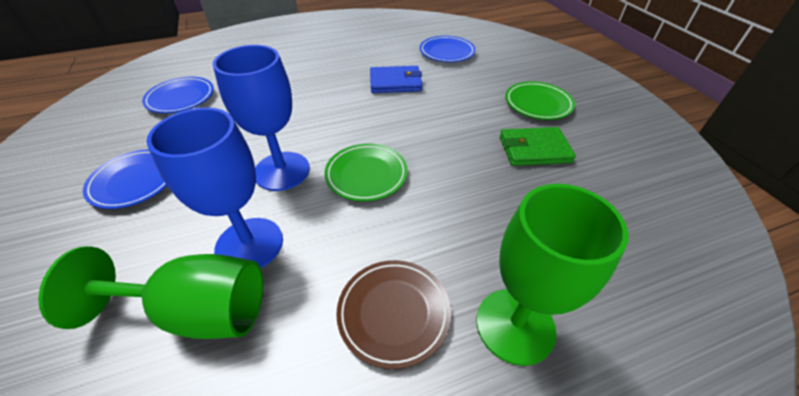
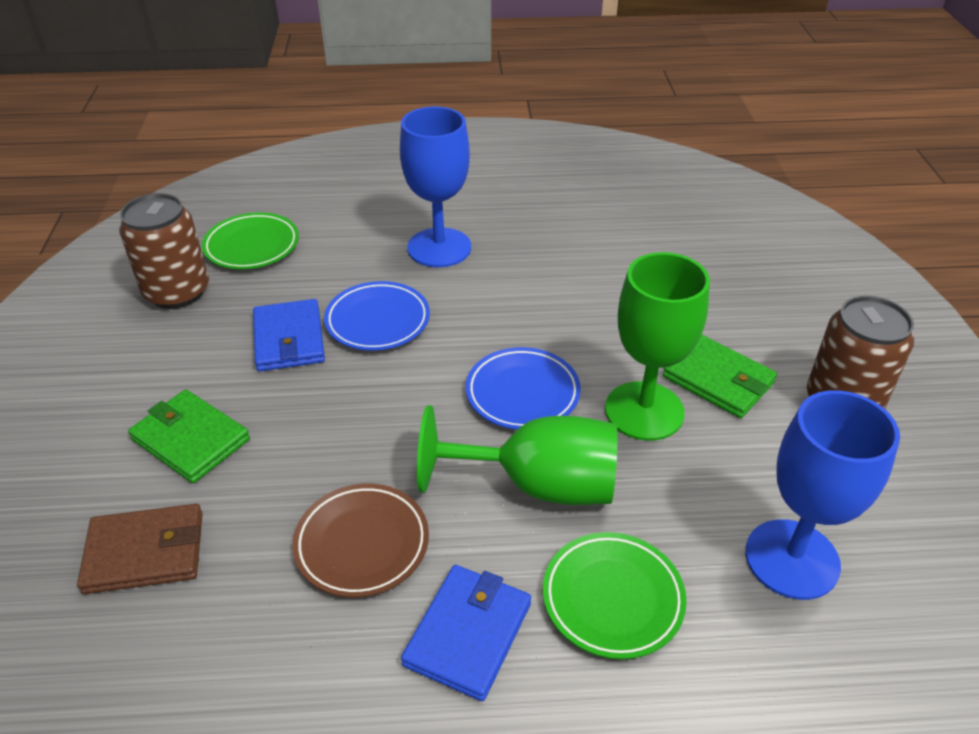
blue plate: 3 -> 2
blue wallet: 1 -> 2
brown can: 0 -> 2
brown wallet: 0 -> 1
green wallet: 1 -> 2

